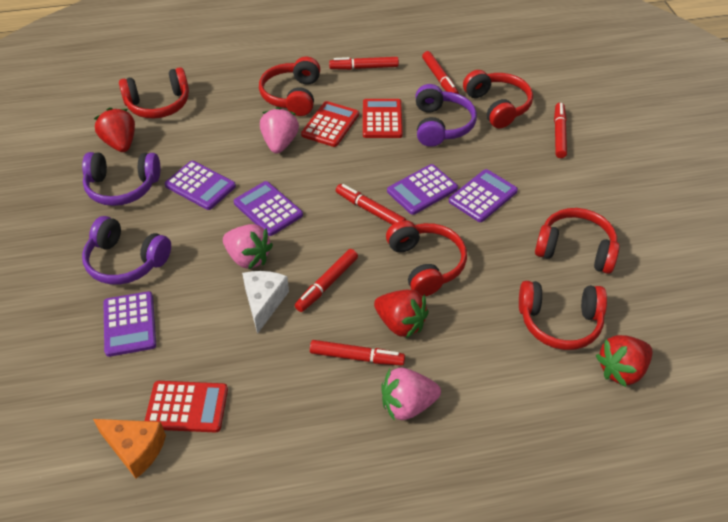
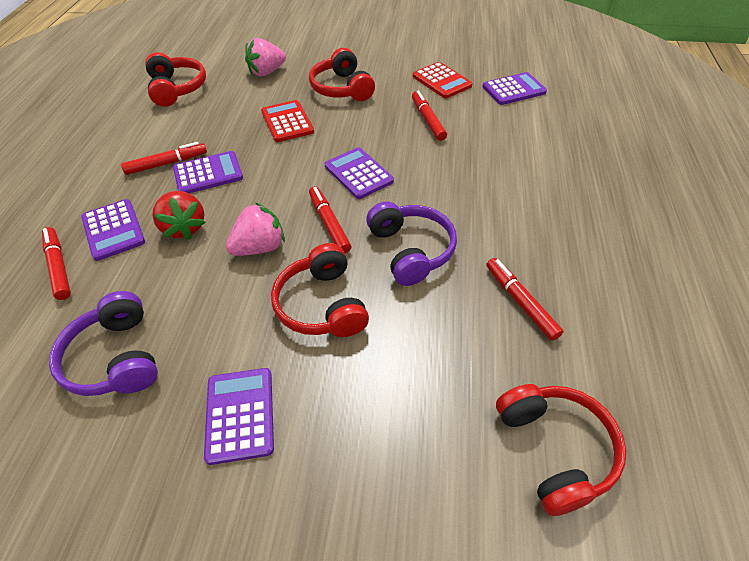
orange cheese: 1 -> 0
pink strawberry: 3 -> 2
purple headphones: 3 -> 2
red calculator: 3 -> 2
red headphones: 6 -> 4
red marker: 6 -> 5
red strawberry: 3 -> 1
white cheese: 1 -> 0

